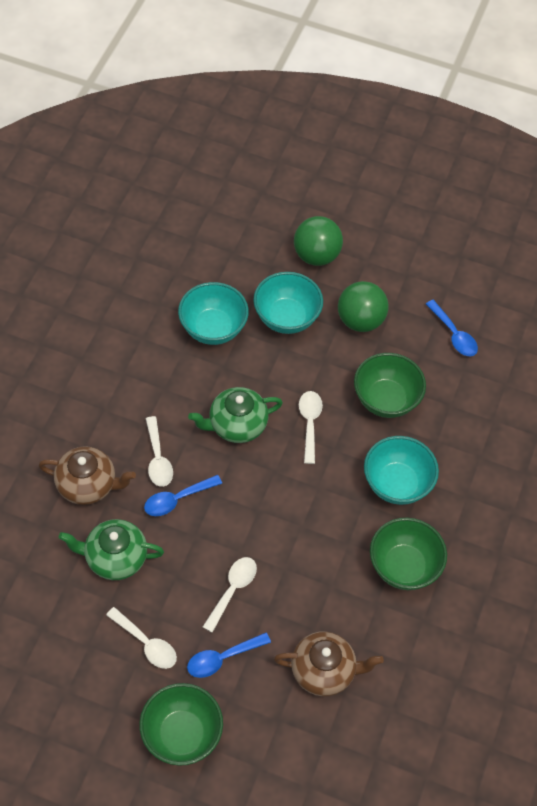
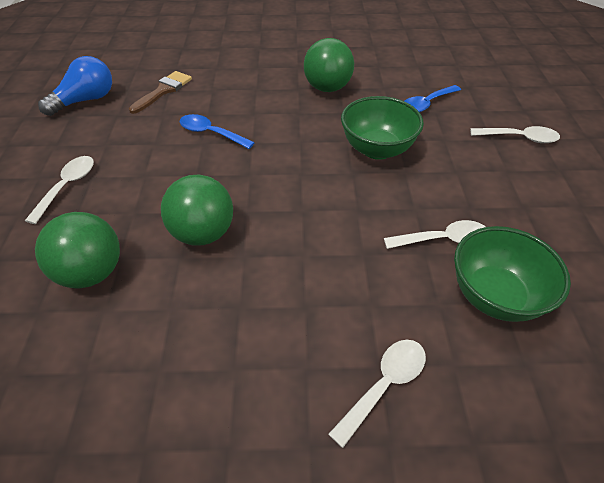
blue light bulb: 0 -> 1
blue spoon: 3 -> 2
brown brush: 0 -> 1
brown teapot: 2 -> 0
green ball: 2 -> 3
green bowl: 3 -> 2
green teapot: 2 -> 0
turquoise bowl: 3 -> 0

